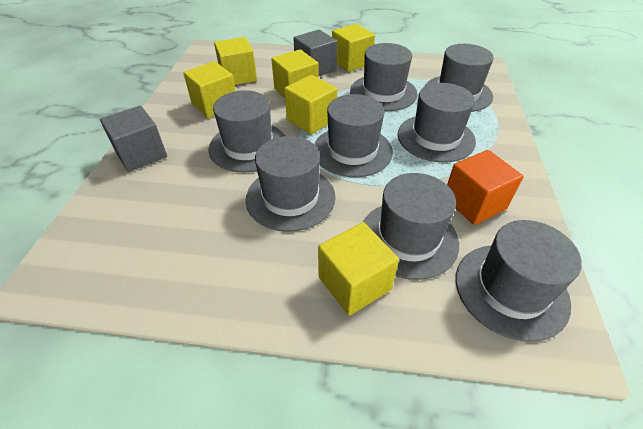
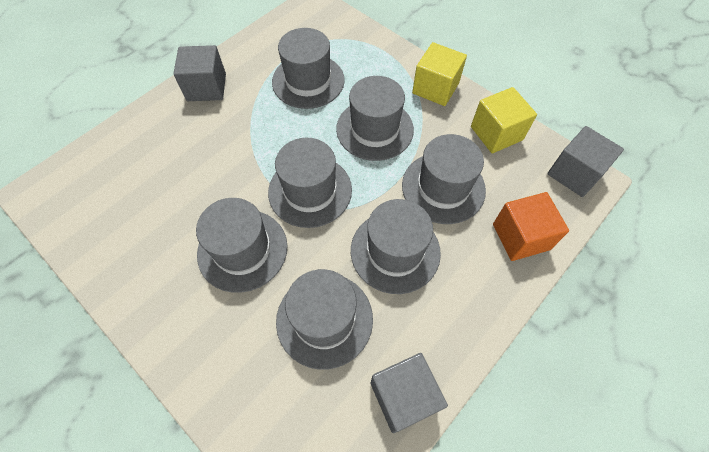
grey cube: 2 -> 3
grey hat: 8 -> 7
yellow cube: 6 -> 2

